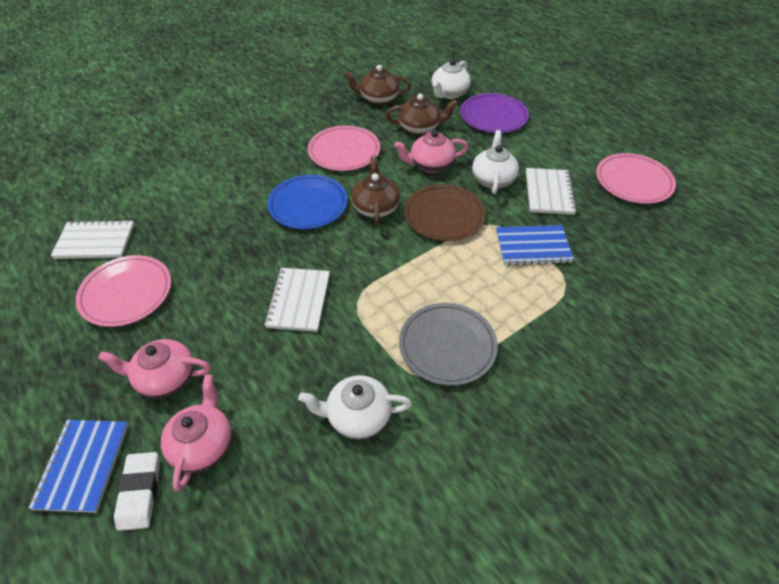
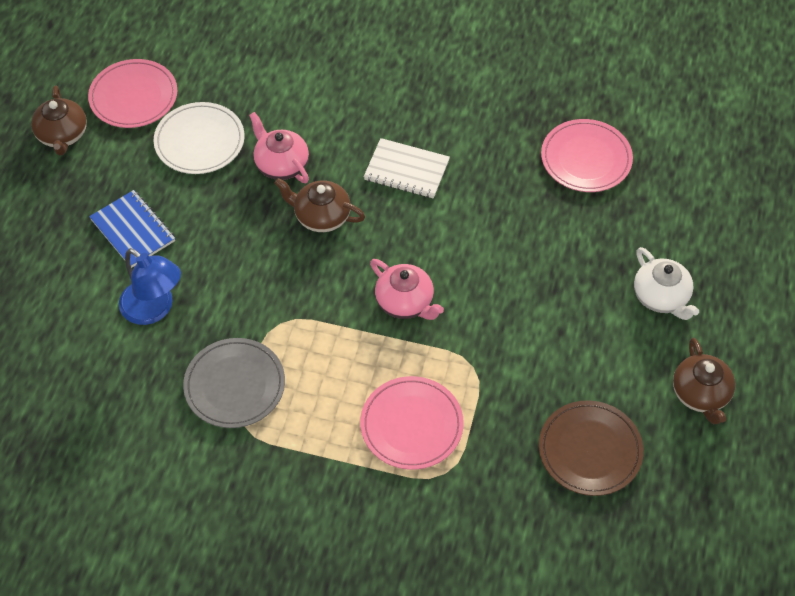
blue lamp: 0 -> 1
blue notebook: 2 -> 1
blue plate: 1 -> 0
pink teapot: 3 -> 2
purple plate: 1 -> 0
white eraser: 1 -> 0
white notebook: 3 -> 1
white plate: 0 -> 1
white teapot: 3 -> 1

